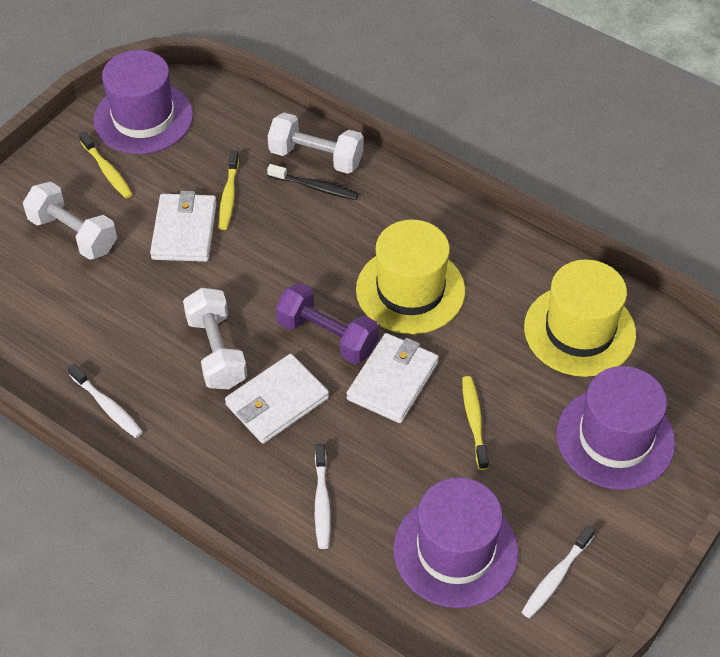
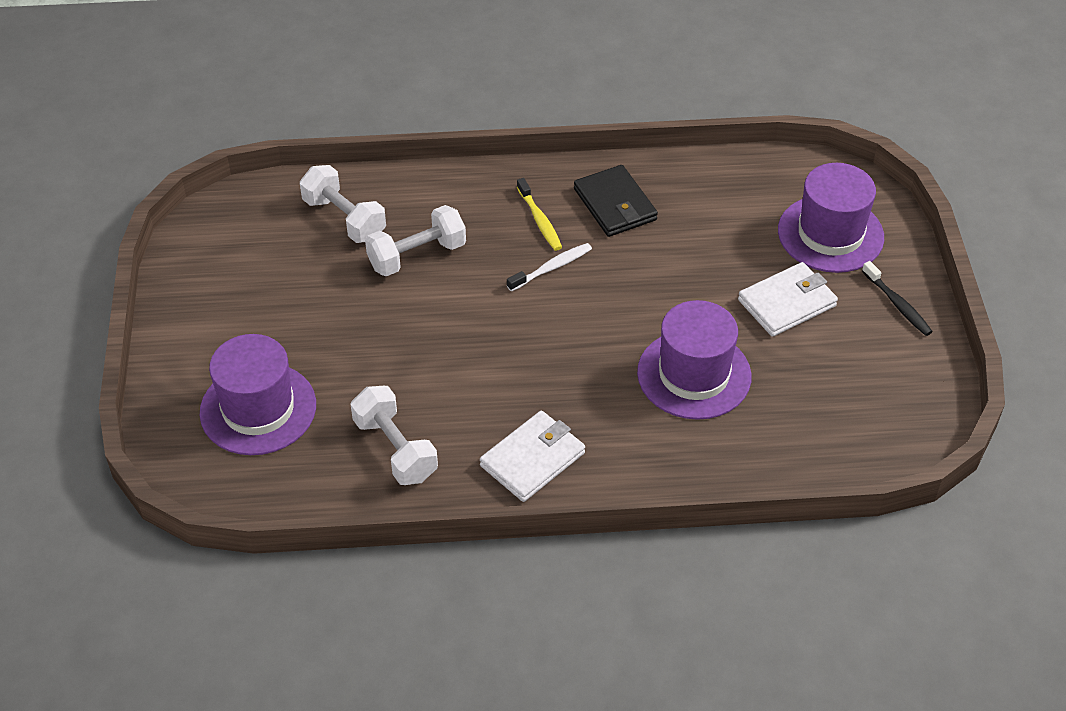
black wallet: 0 -> 1
purple dumbbell: 1 -> 0
white toothbrush: 3 -> 1
white wallet: 3 -> 2
yellow hat: 2 -> 0
yellow toothbrush: 3 -> 1

